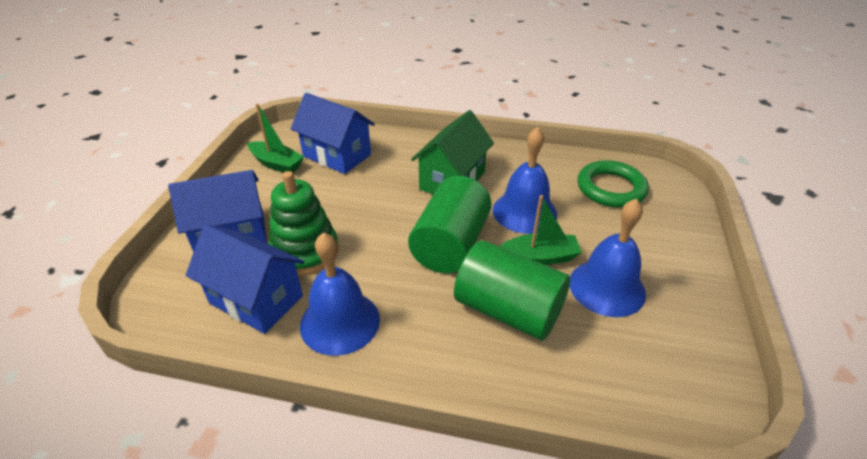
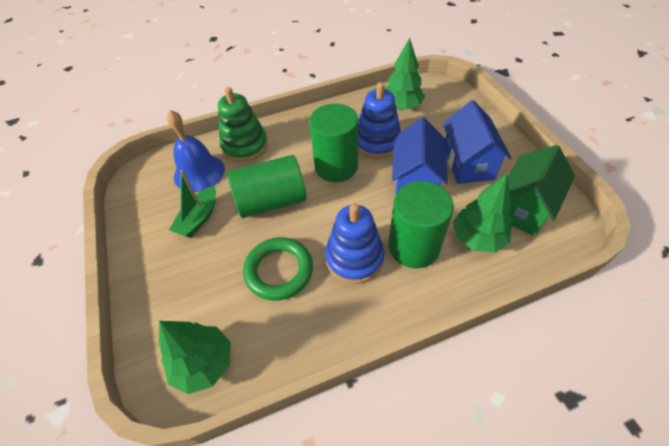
blue bell: 3 -> 1
blue house: 3 -> 2
blue stacking toy: 0 -> 2
green boat: 2 -> 1
green cylinder: 2 -> 3
green tree: 0 -> 3

